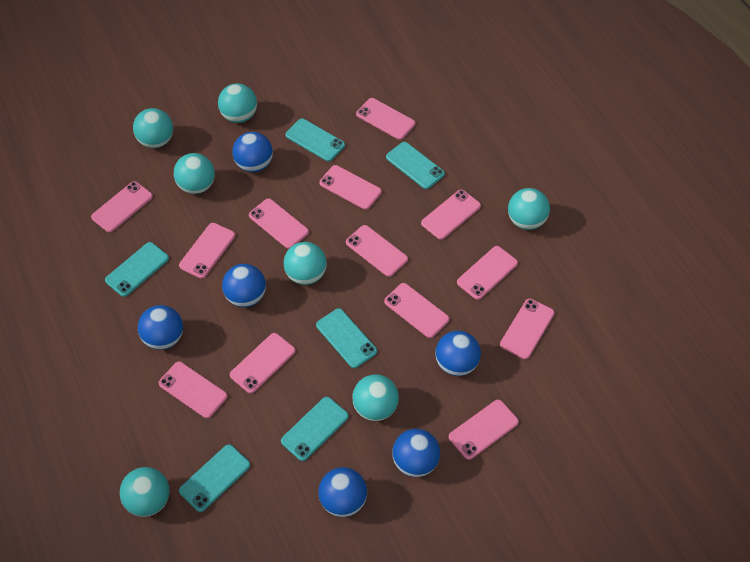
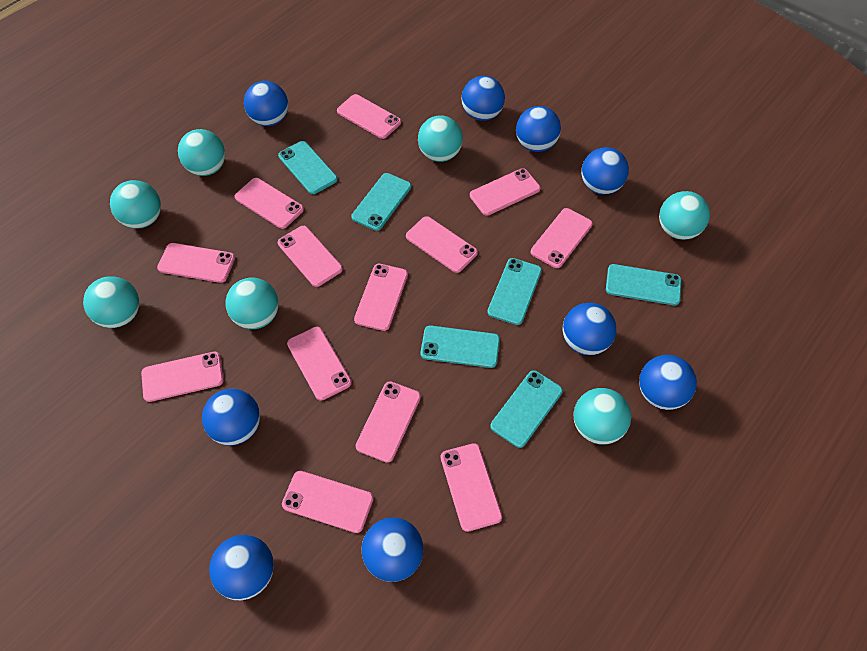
blue ball: 6 -> 9

